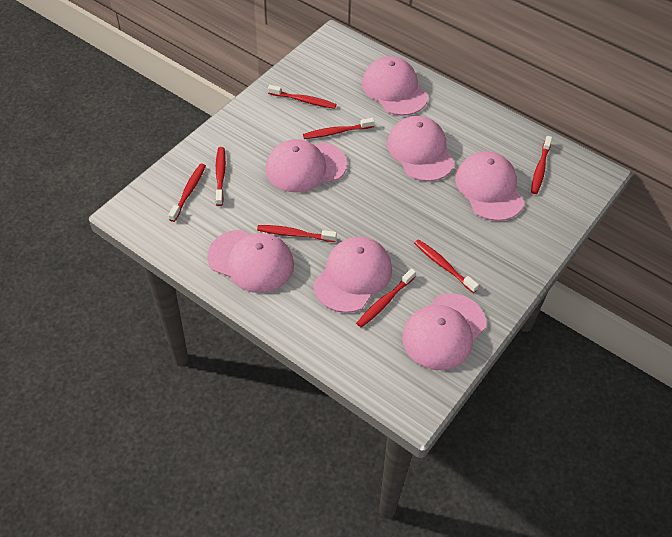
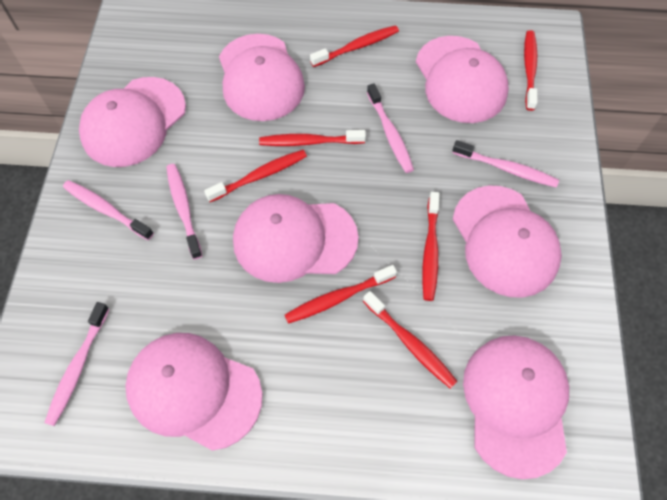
pink toothbrush: 0 -> 5
red toothbrush: 8 -> 7

